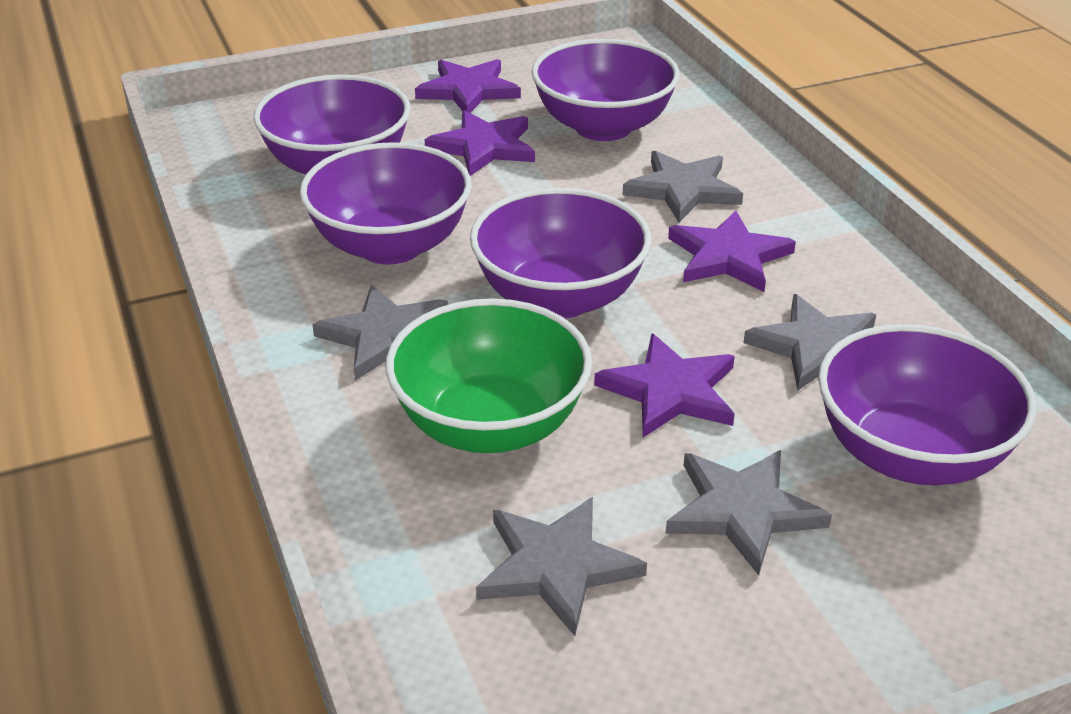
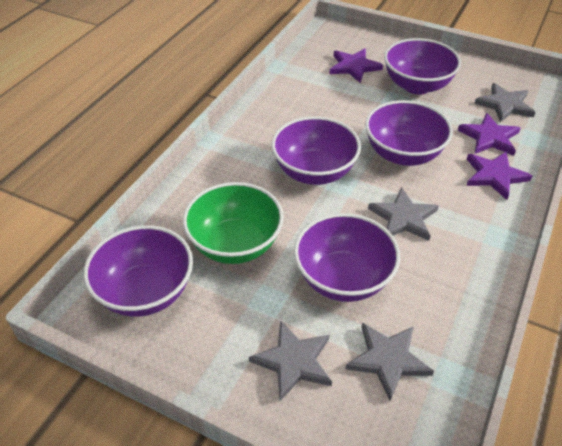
grey star: 5 -> 4
purple star: 4 -> 3

